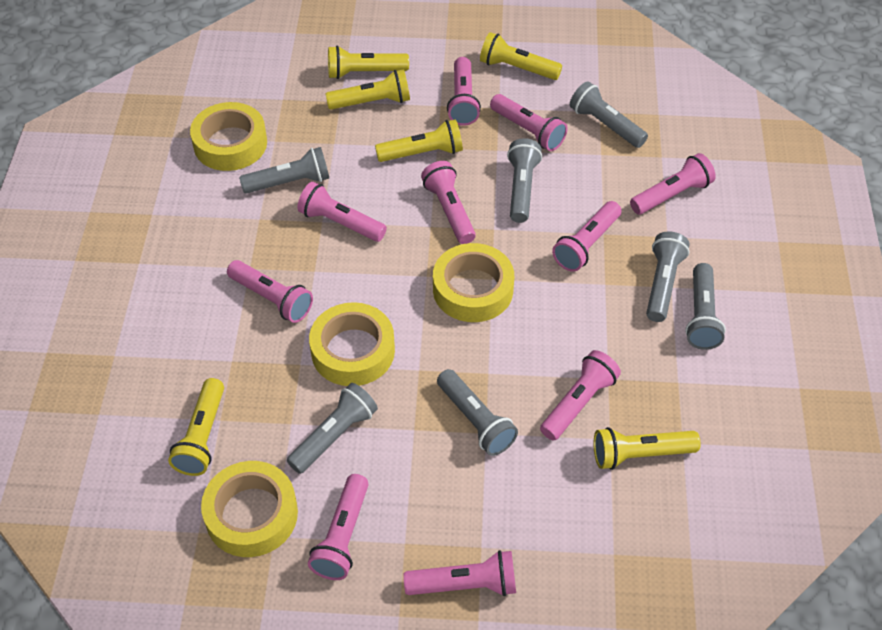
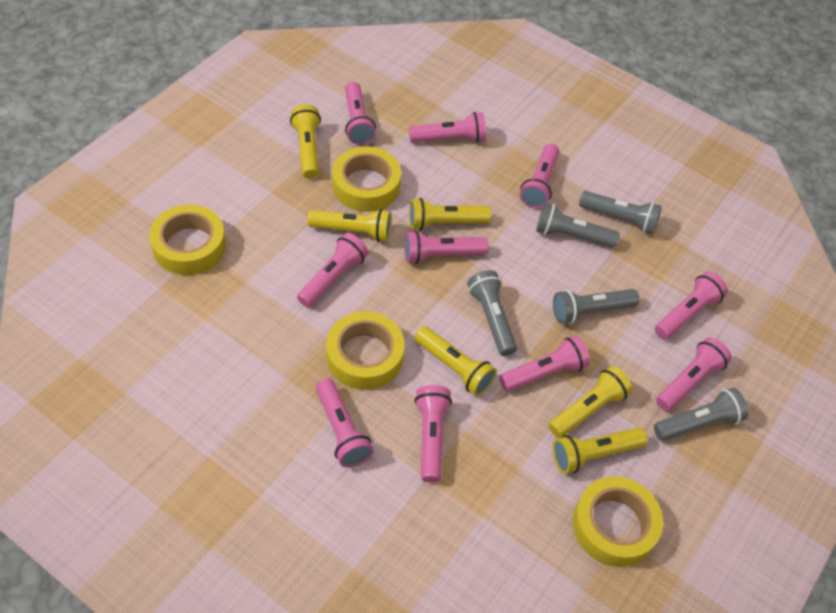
grey flashlight: 7 -> 5

